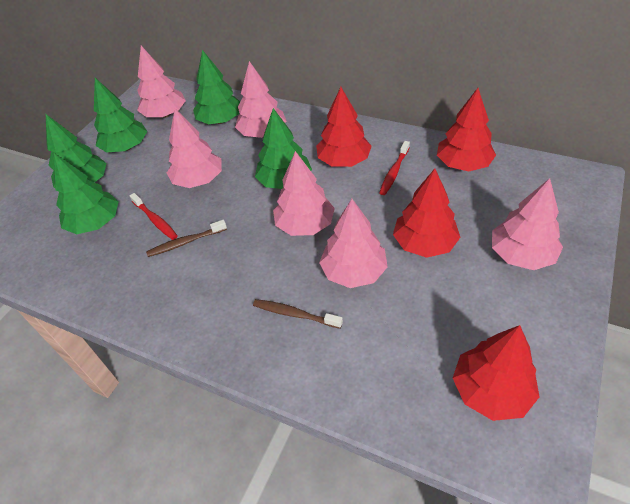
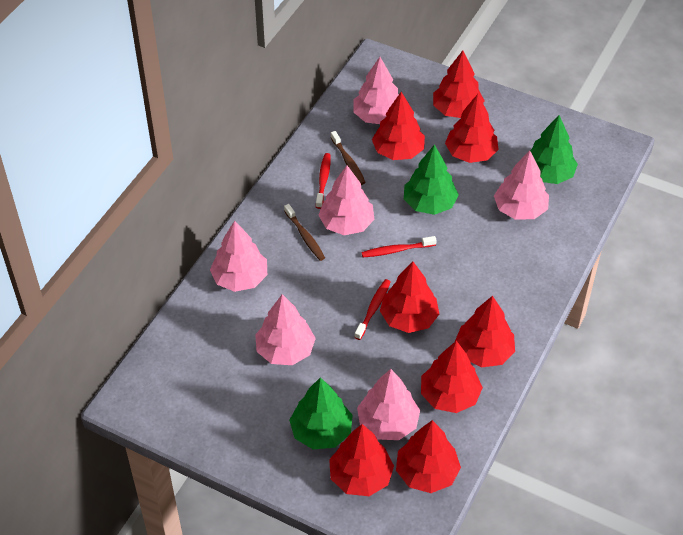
green tree: 5 -> 3
red toothbrush: 2 -> 3
red tree: 4 -> 8

